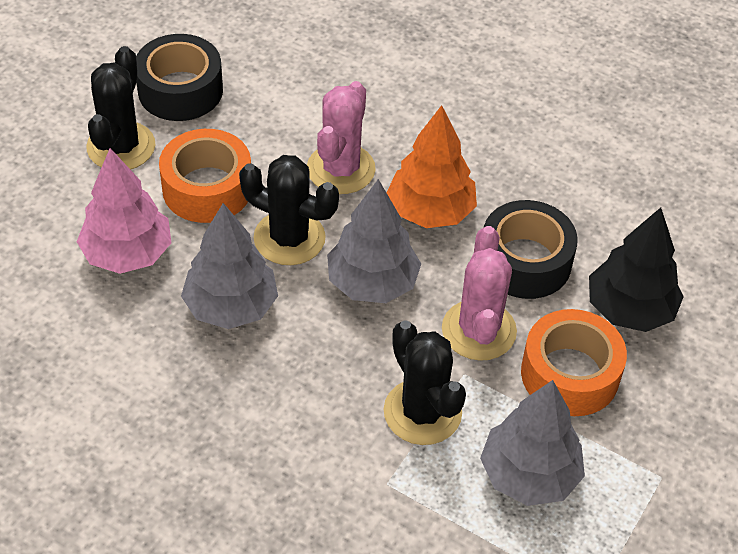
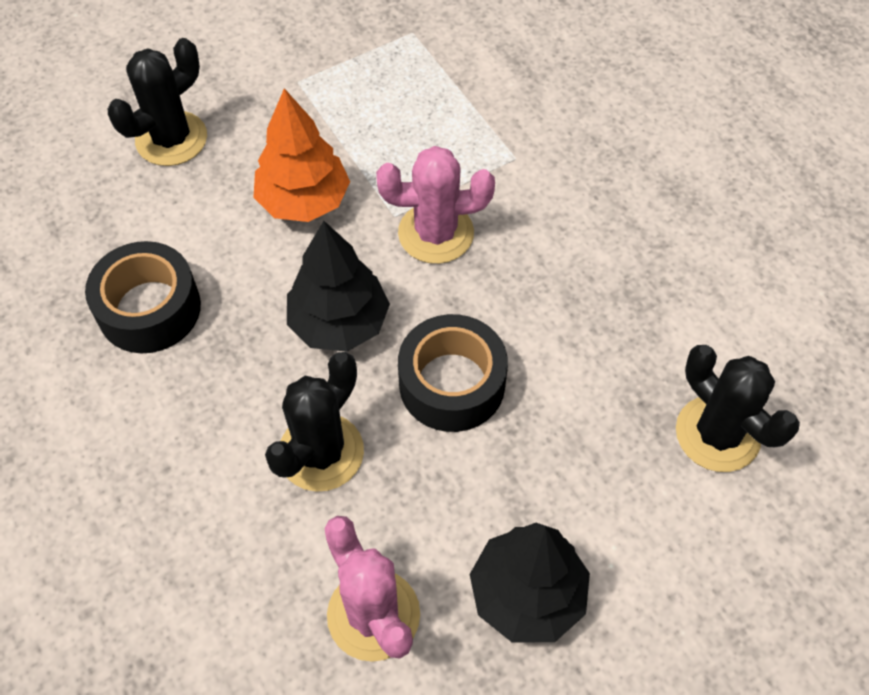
black tree: 1 -> 2
grey tree: 3 -> 0
orange tape: 2 -> 0
pink tree: 1 -> 0

